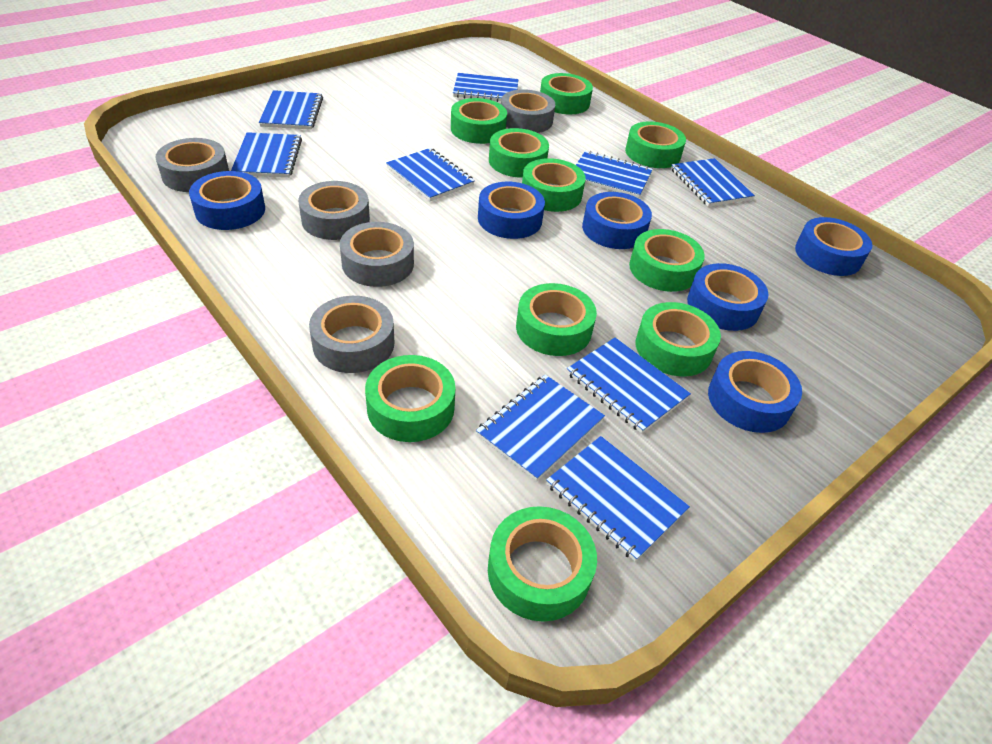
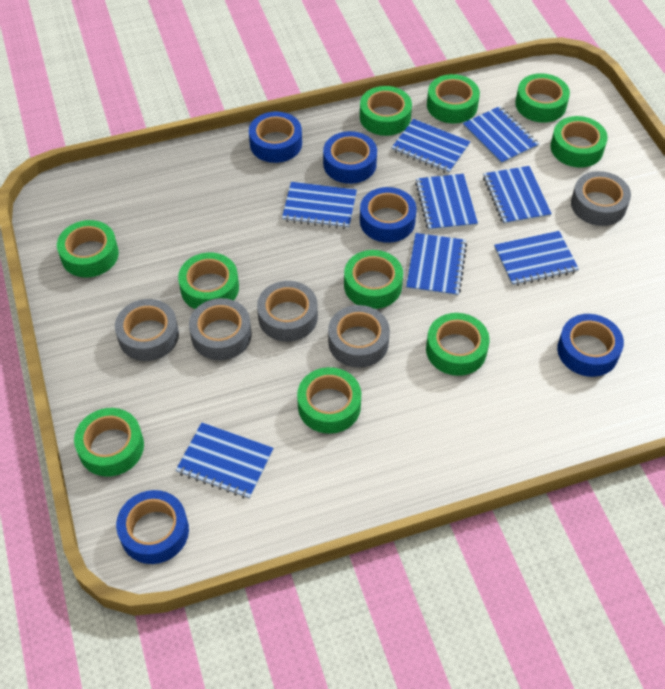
blue notebook: 9 -> 8
blue tape: 6 -> 5

